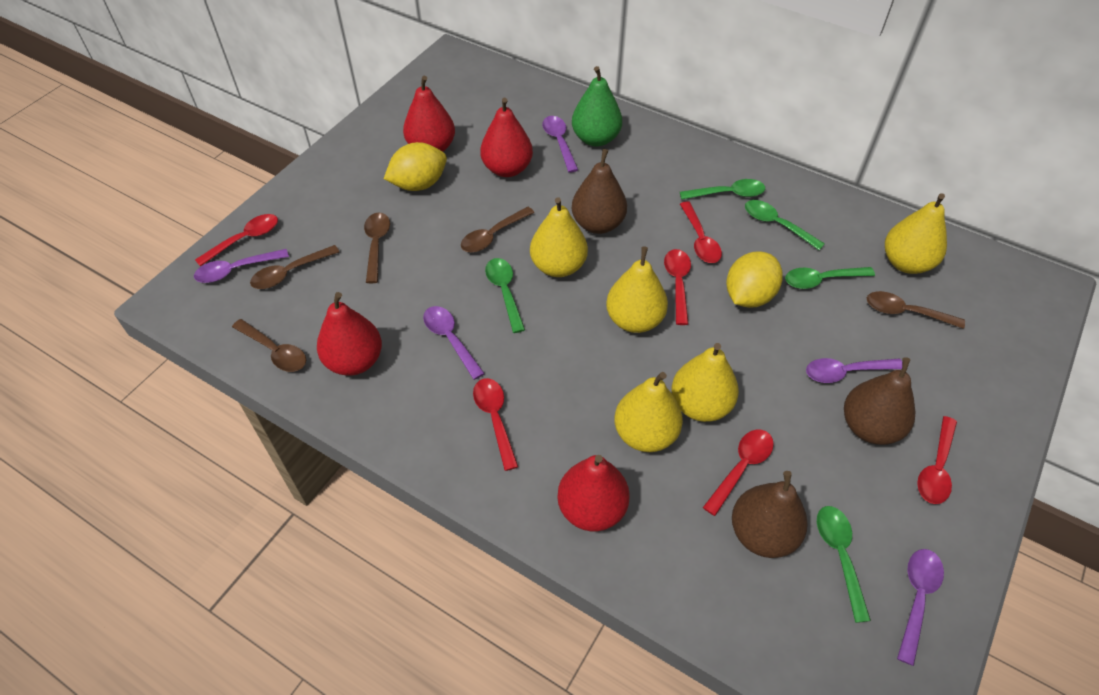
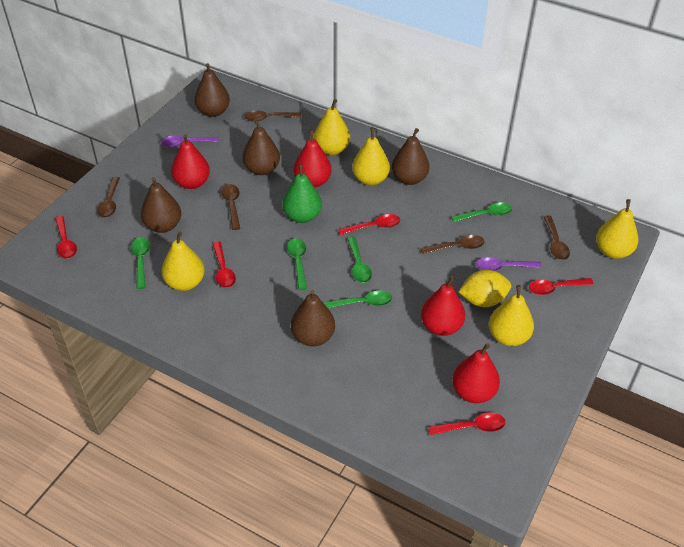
brown pear: 3 -> 5
purple spoon: 5 -> 2
red spoon: 6 -> 5
yellow lemon: 2 -> 1

